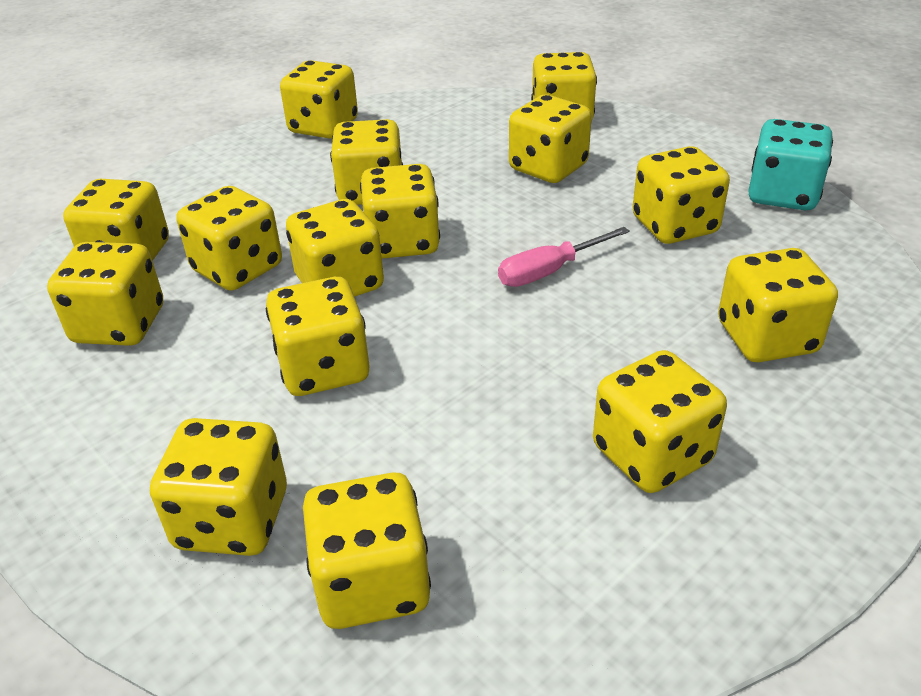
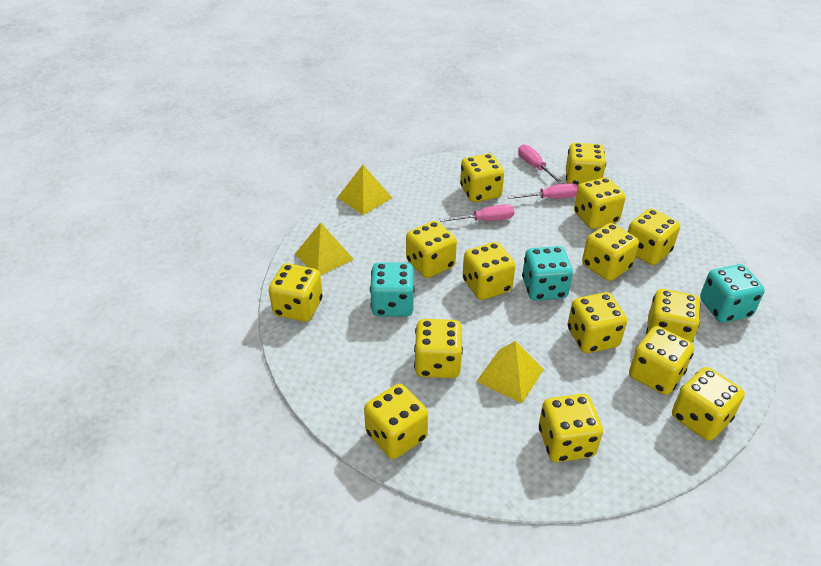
pink screwdriver: 1 -> 3
turquoise dice: 1 -> 3
yellow pyramid: 0 -> 3

